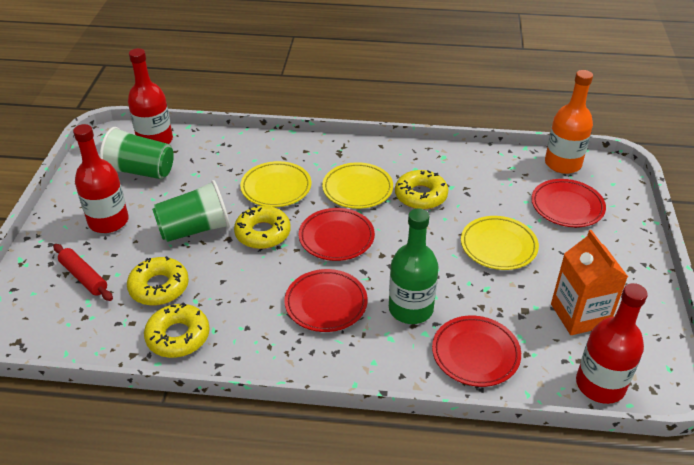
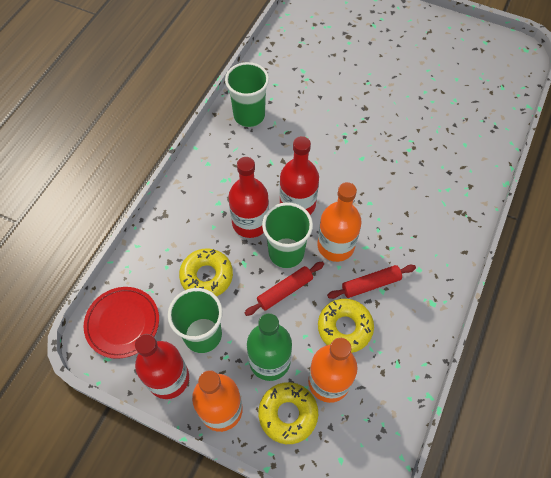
green cup: 2 -> 3
orange bottle: 1 -> 3
orange carton: 1 -> 0
red plate: 4 -> 1
red rolling pin: 1 -> 2
yellow donut: 4 -> 3
yellow plate: 3 -> 0

